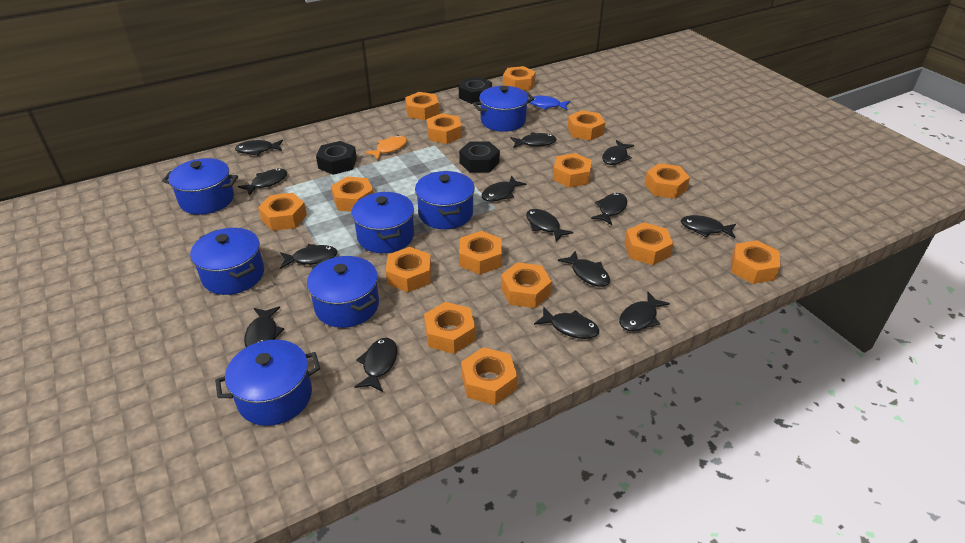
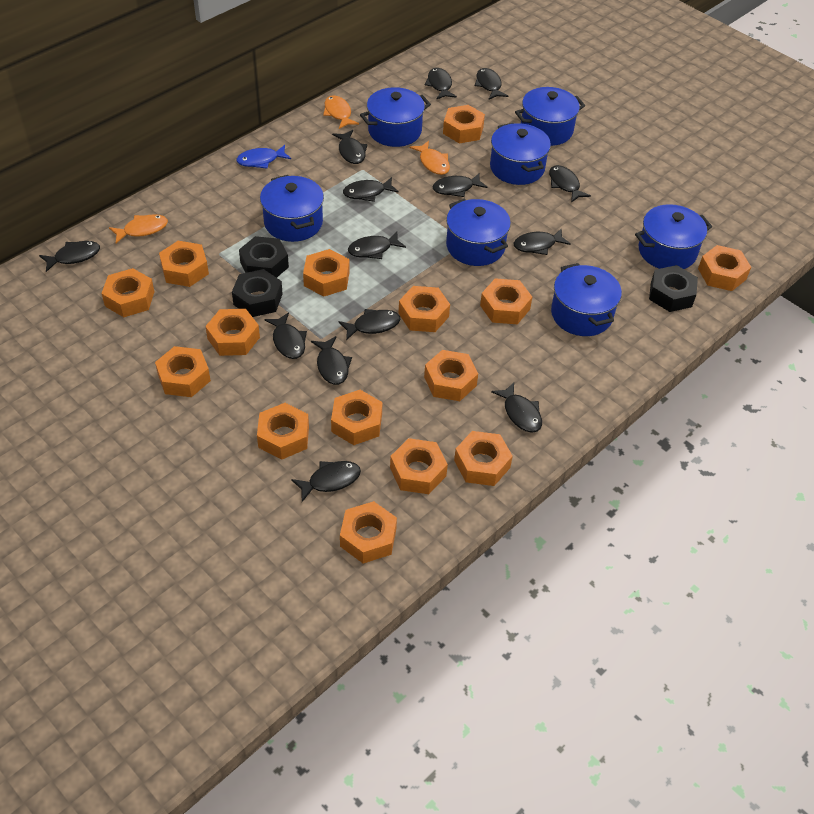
orange fish: 1 -> 3

